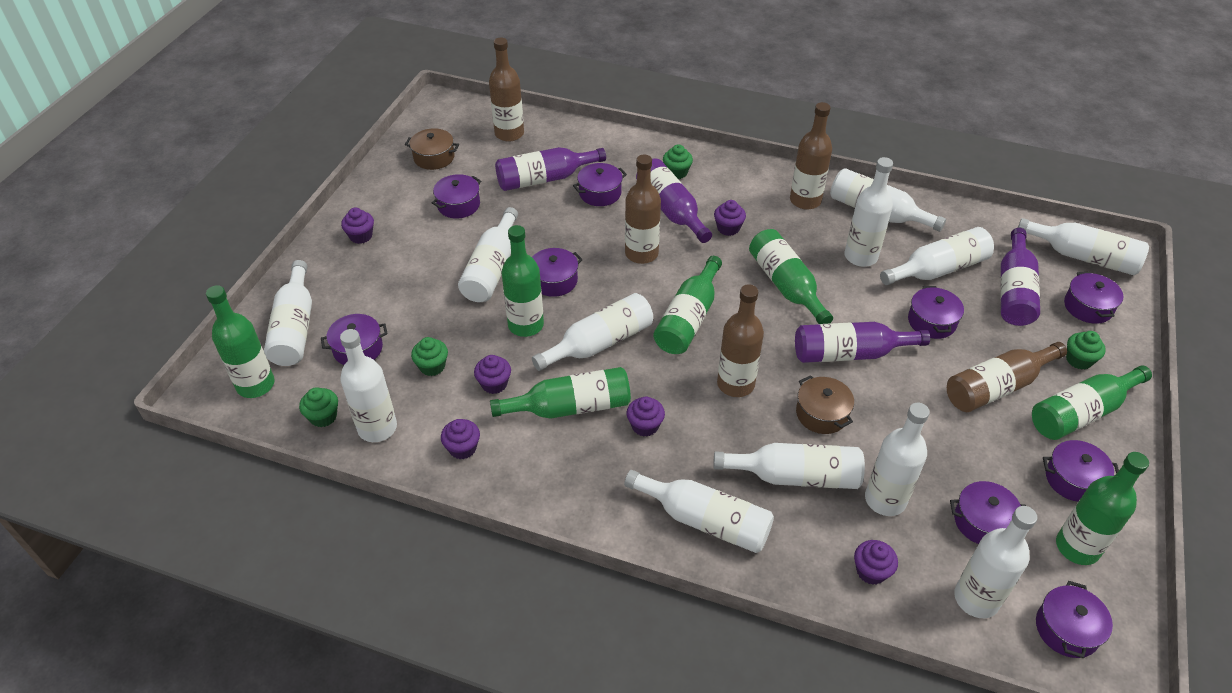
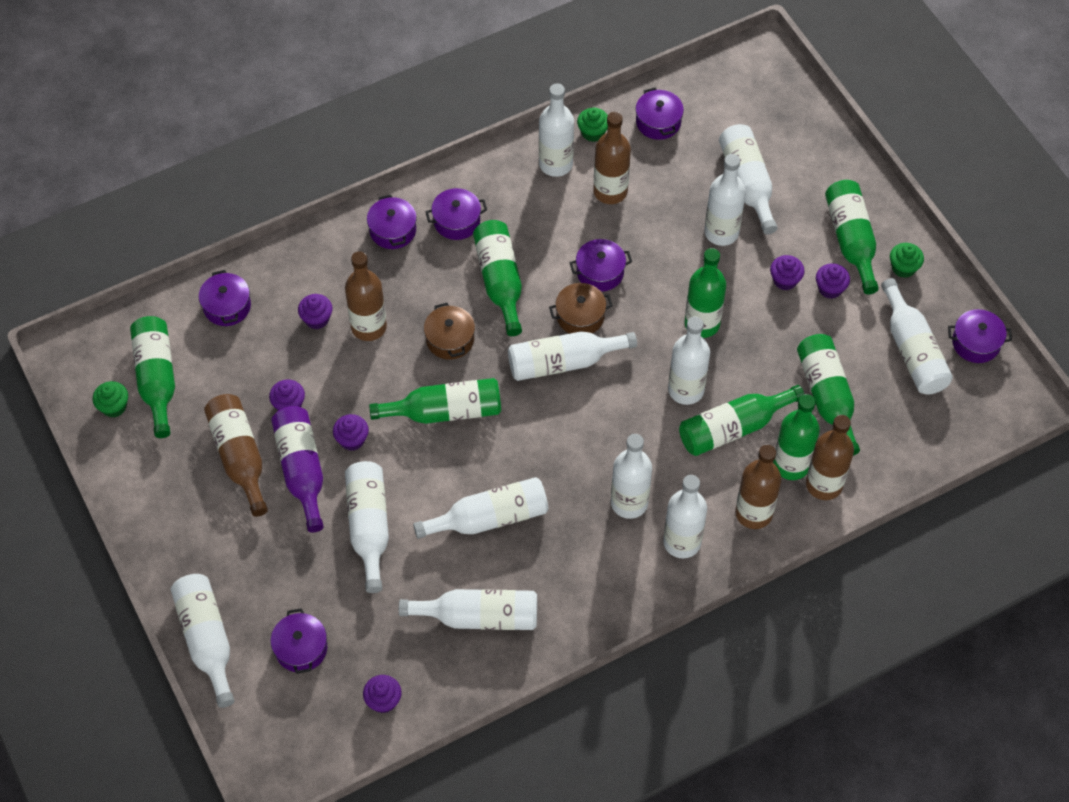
green bottle: 7 -> 8
green cupcake: 4 -> 3
purple bottle: 4 -> 1
purple pot: 9 -> 7

